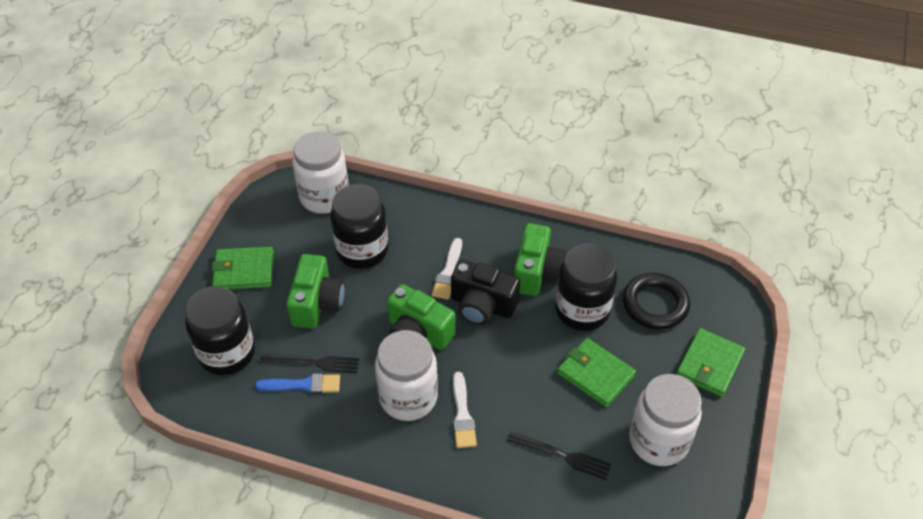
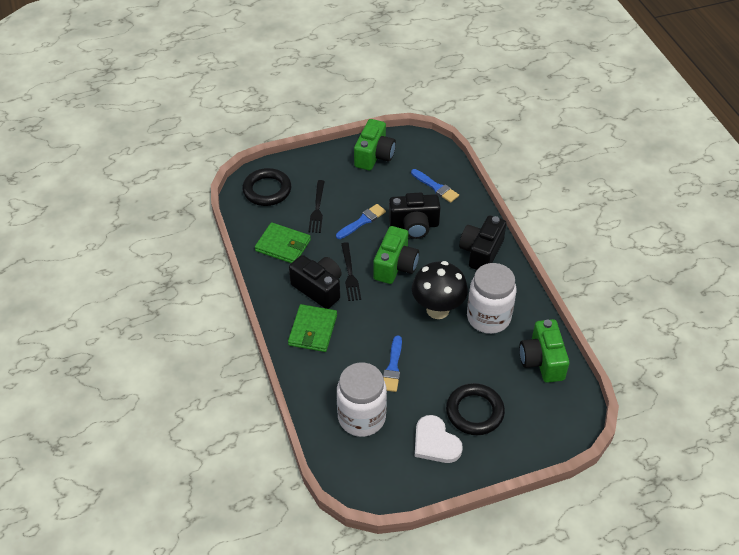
black camera: 1 -> 3
black jar: 3 -> 0
black mushroom: 0 -> 1
black ring: 1 -> 2
blue brush: 1 -> 3
green wallet: 3 -> 2
white brush: 2 -> 0
white heart: 0 -> 1
white jar: 3 -> 2

